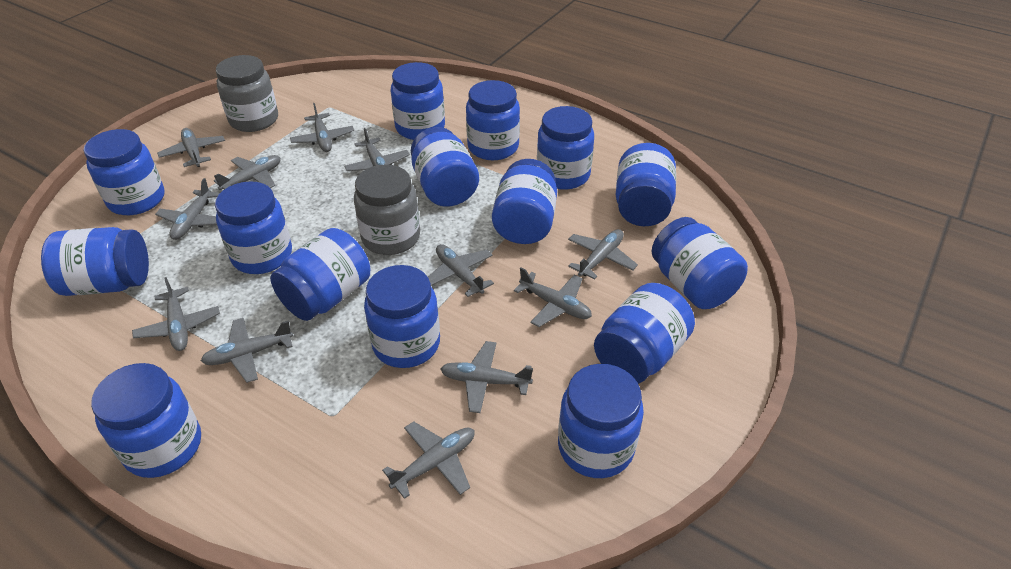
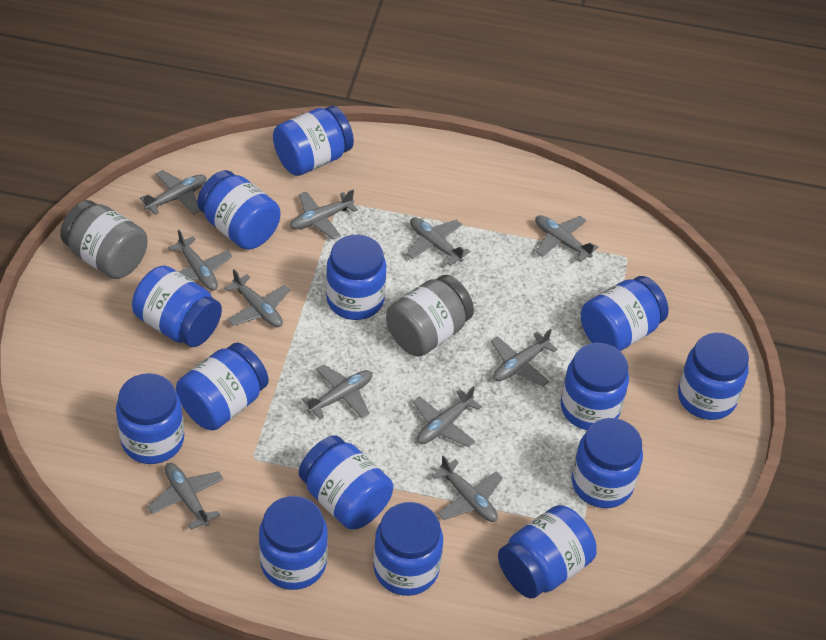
blue jar: 15 -> 14
grey plane: 12 -> 11

